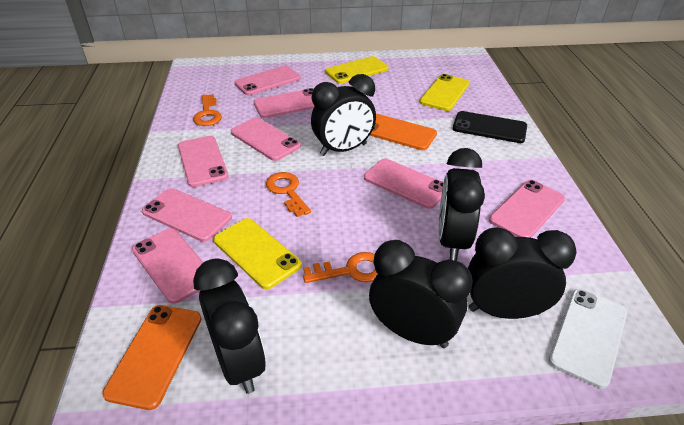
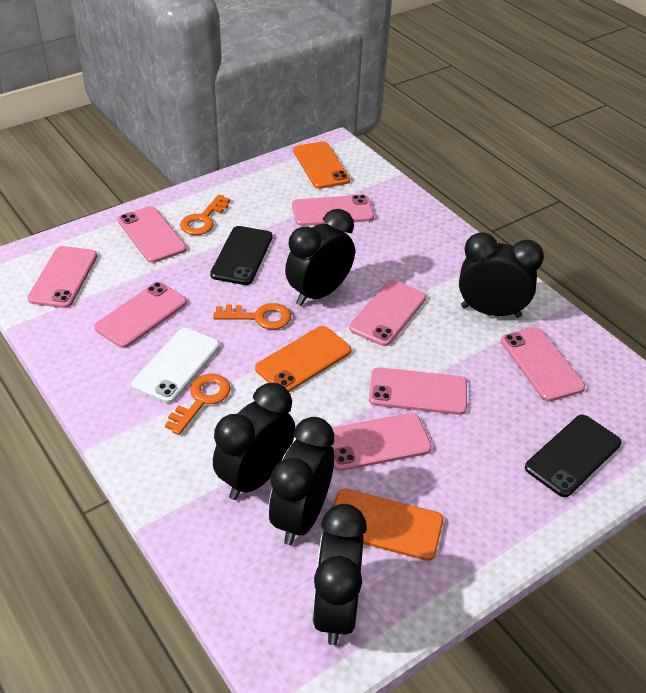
black phone: 1 -> 2
orange phone: 2 -> 3
yellow phone: 3 -> 0

